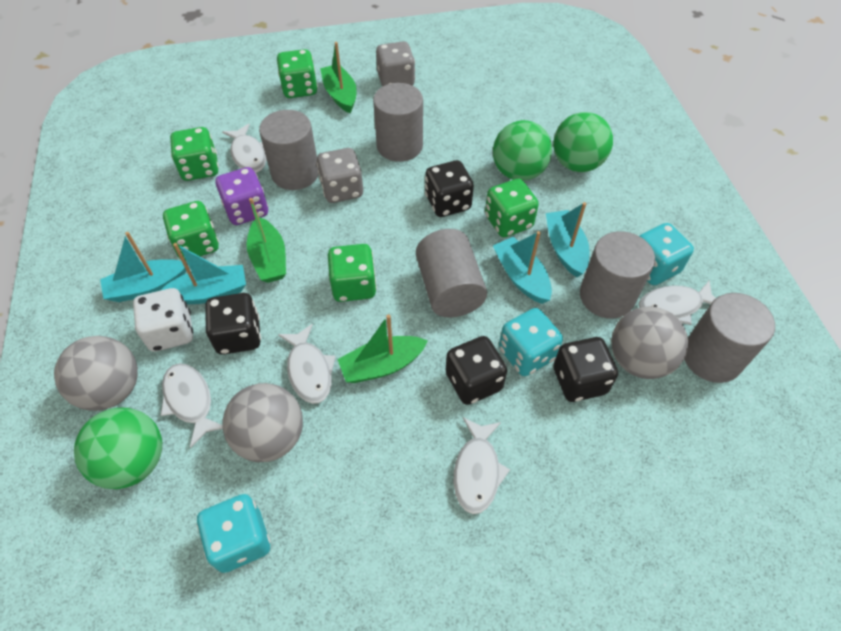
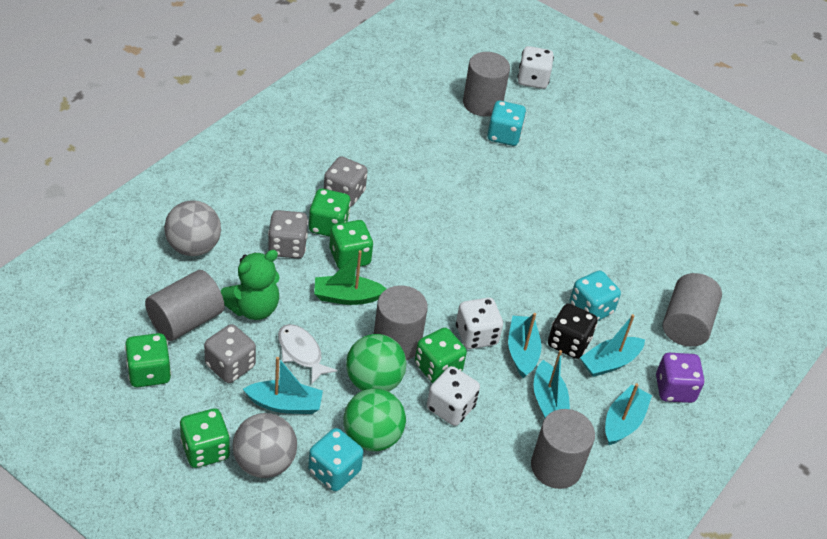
black dice: 4 -> 1
green ball: 3 -> 2
green boat: 3 -> 1
green teddy bear: 0 -> 1
grey ball: 3 -> 2
grey dice: 2 -> 3
turquoise boat: 4 -> 5
white dice: 1 -> 3
white fish: 5 -> 1

